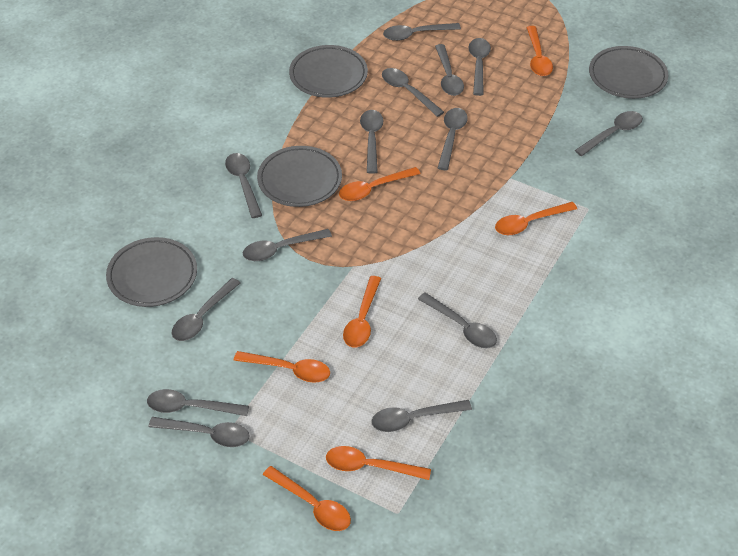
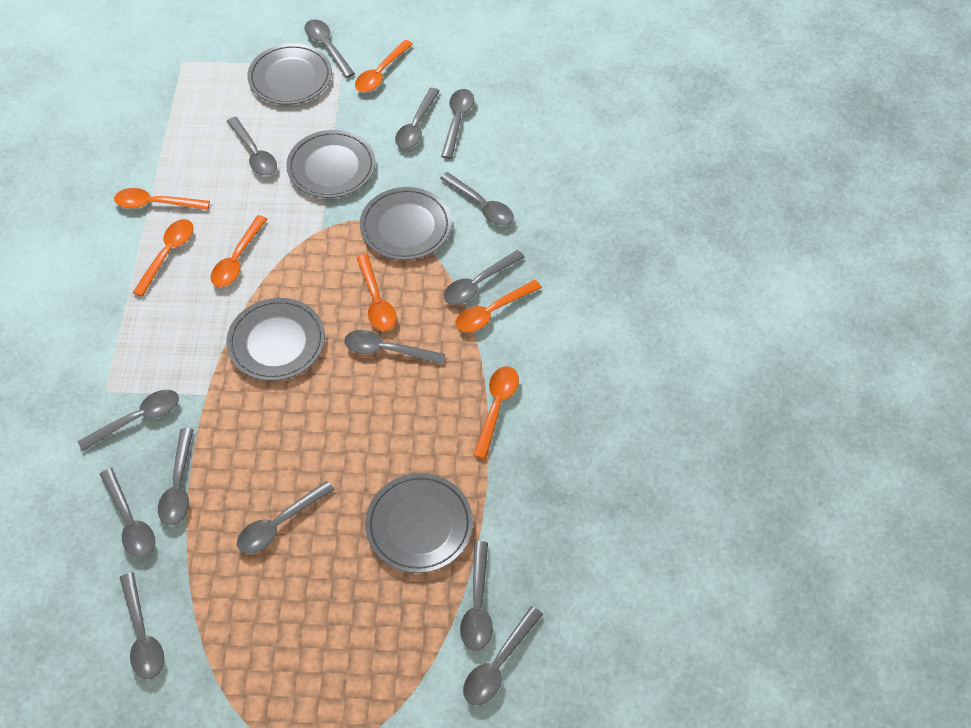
grey plate: 4 -> 5

